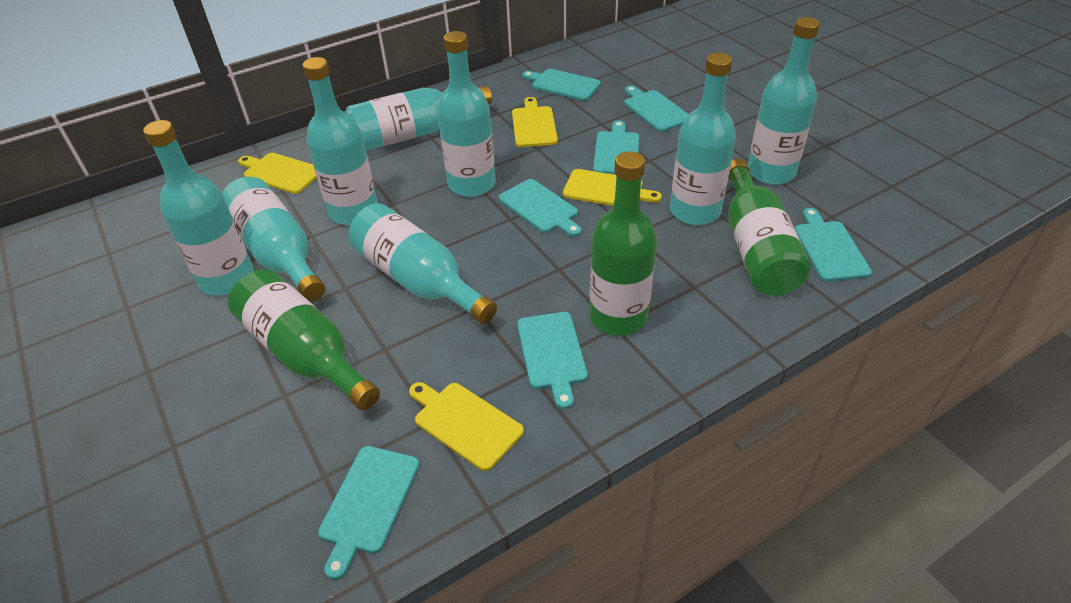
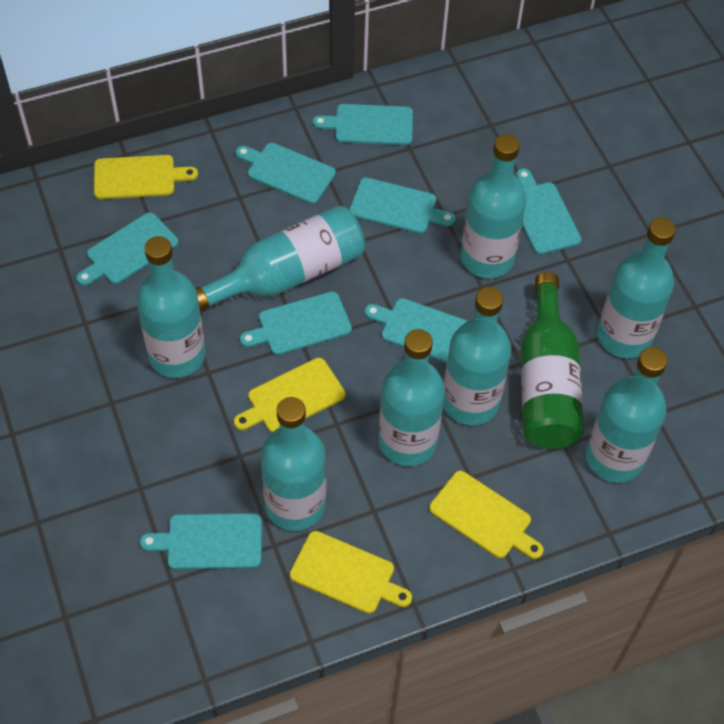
green bottle: 3 -> 1
turquoise cutting board: 7 -> 8

